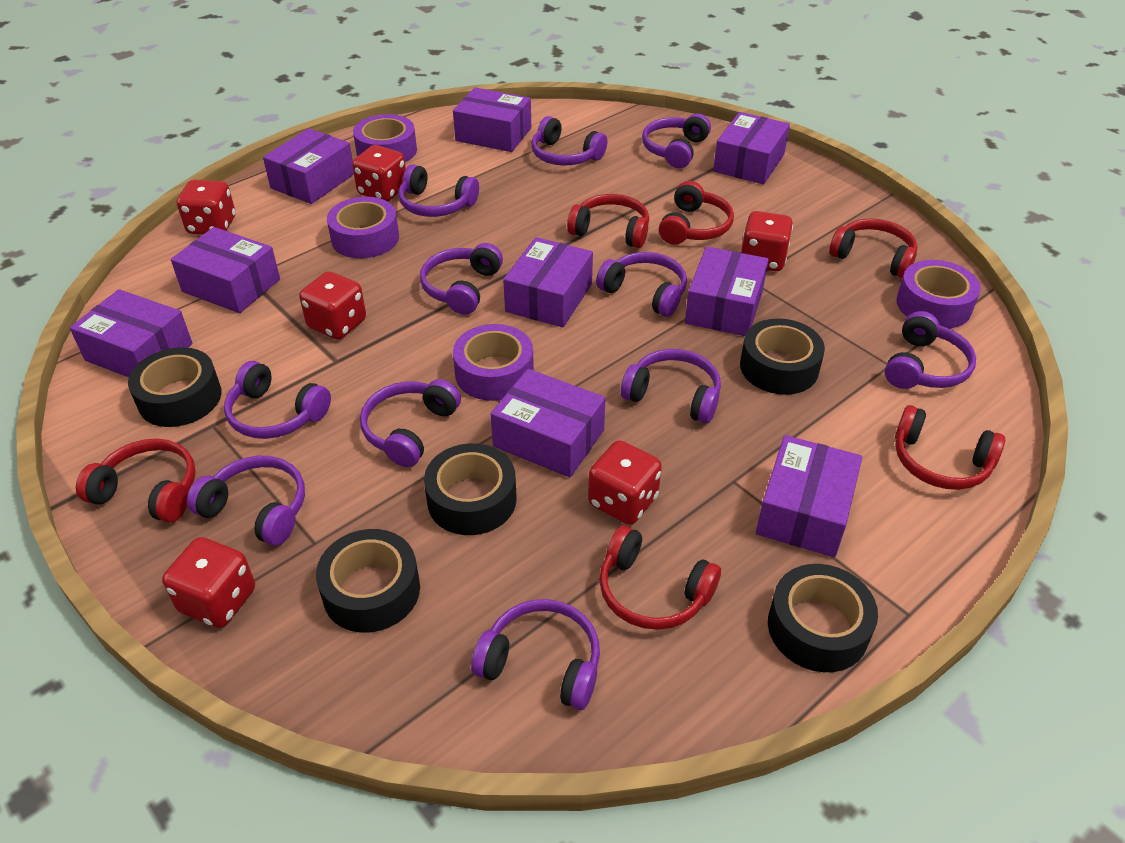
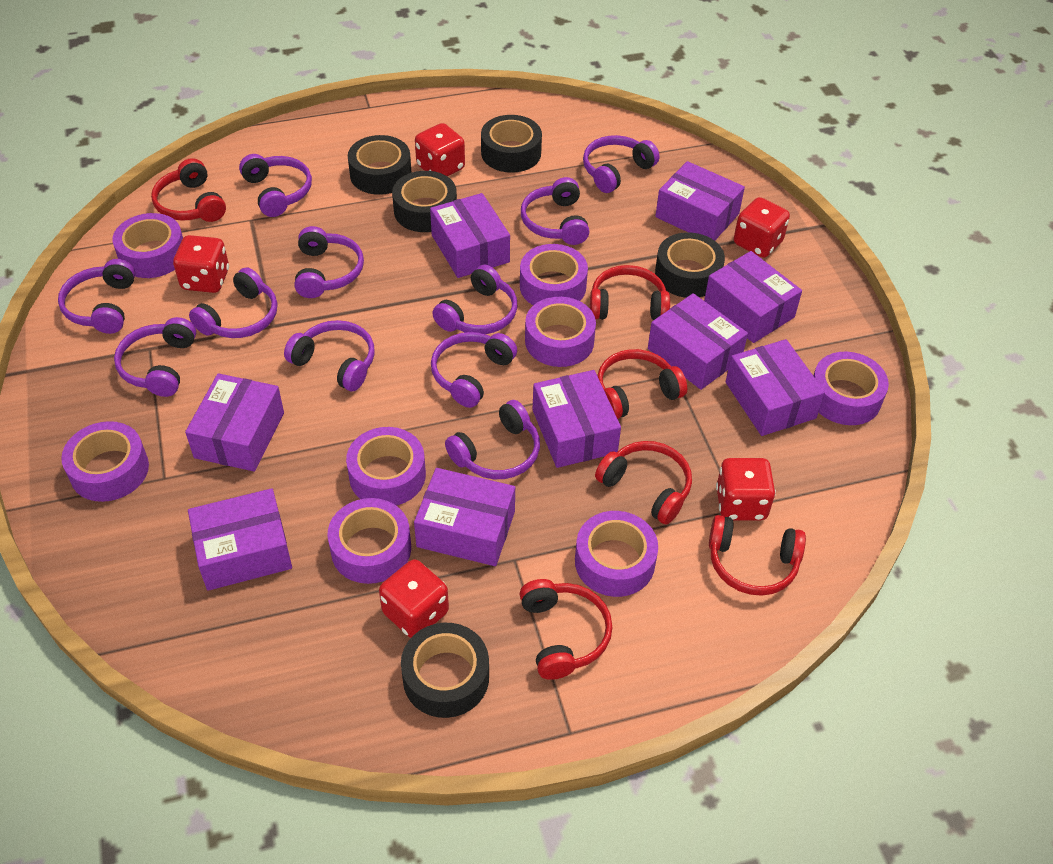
purple tape: 4 -> 8
red dice: 6 -> 5

